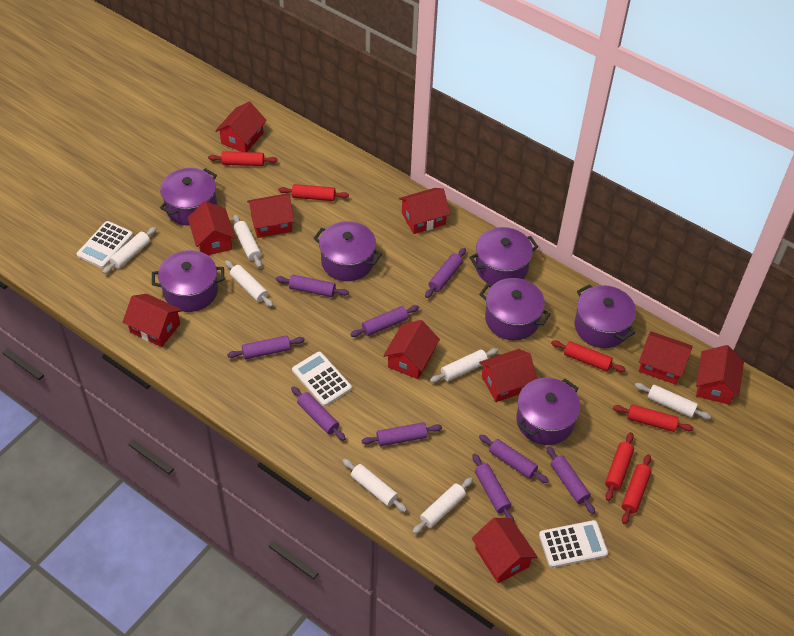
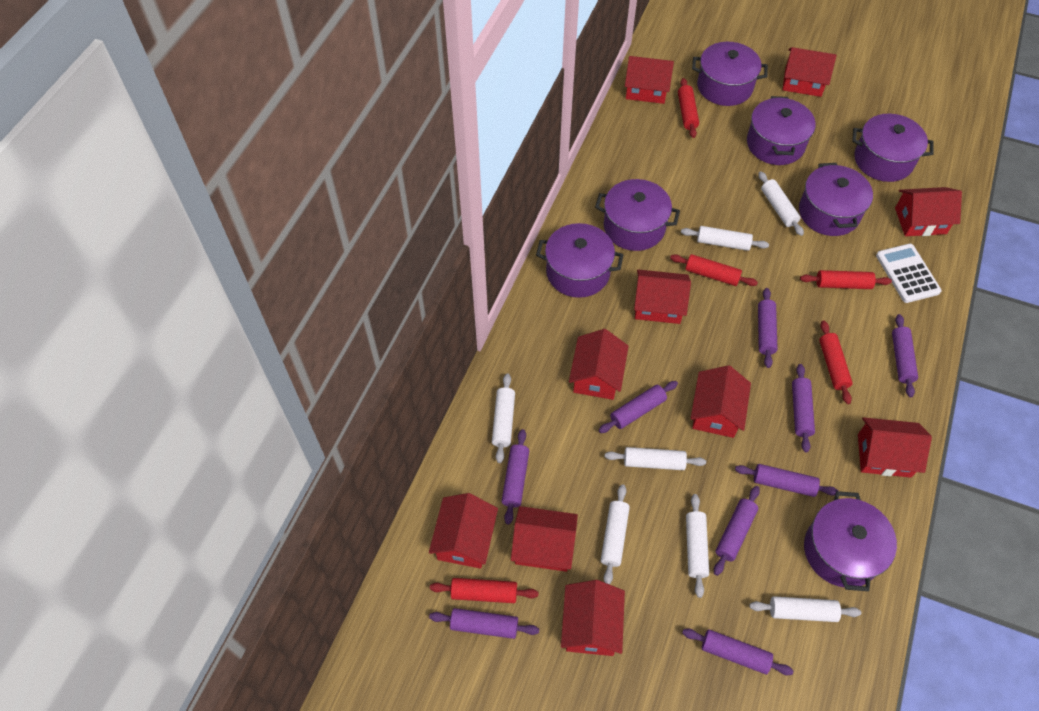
red rolling pin: 6 -> 5
white calculator: 3 -> 1

